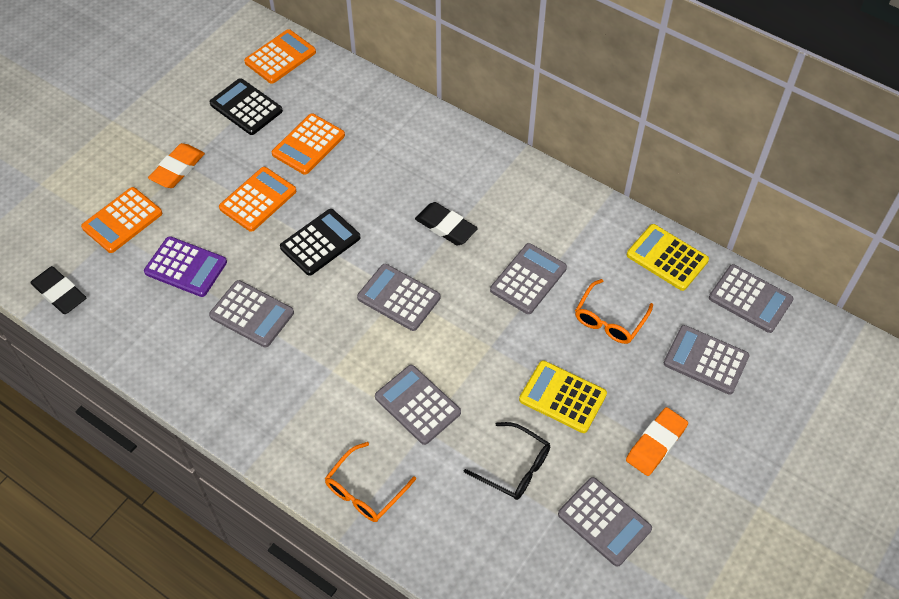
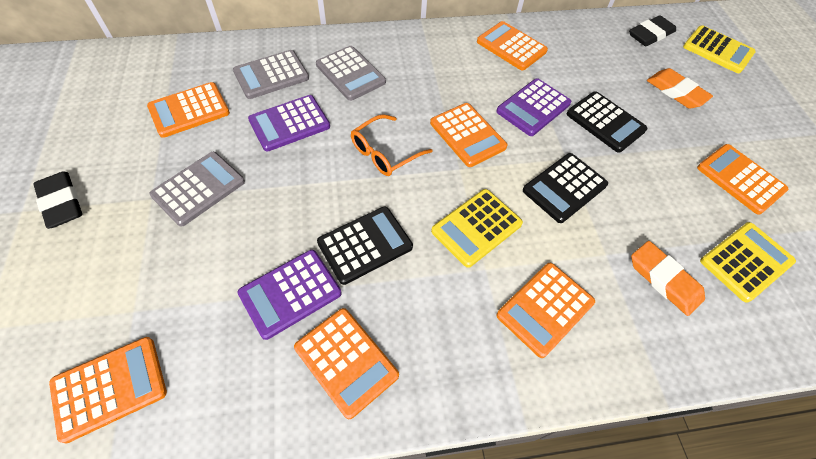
black calculator: 2 -> 3
black glasses: 1 -> 0
grey calculator: 7 -> 3
orange calculator: 4 -> 7
orange glasses: 2 -> 1
purple calculator: 1 -> 3
yellow calculator: 2 -> 3

